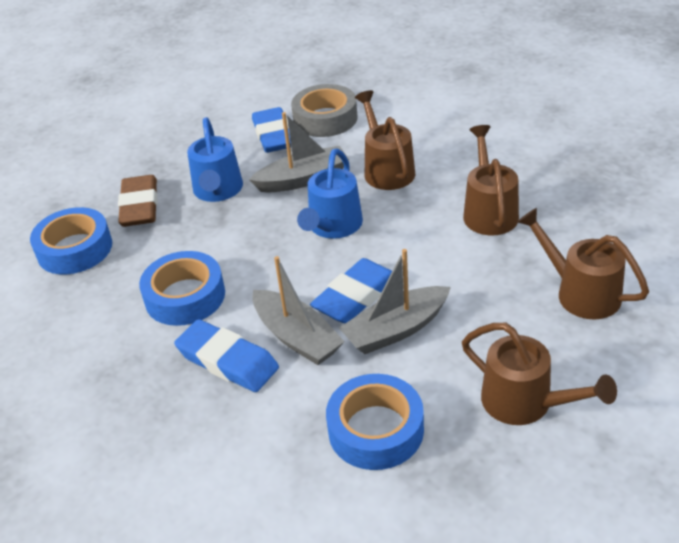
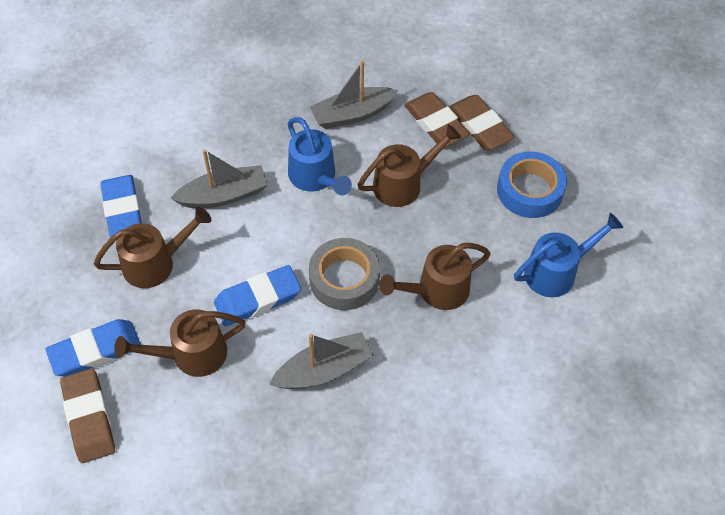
blue tape: 3 -> 1
brown eraser: 1 -> 3

